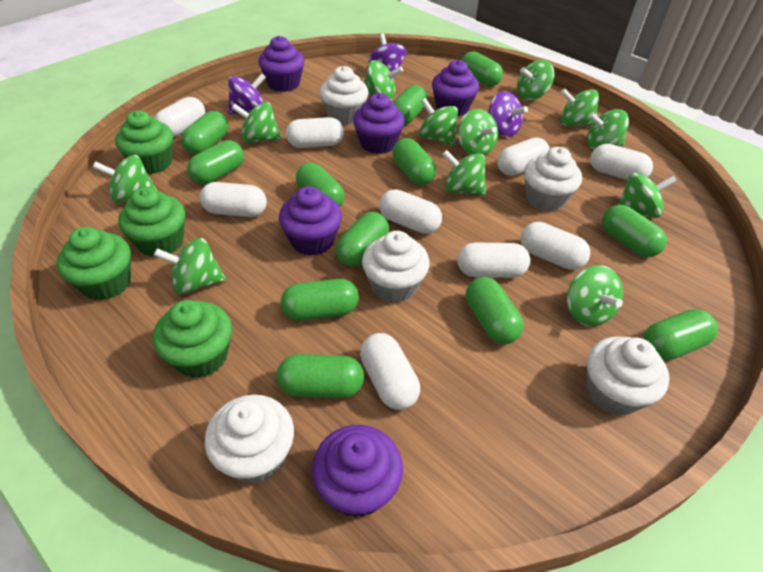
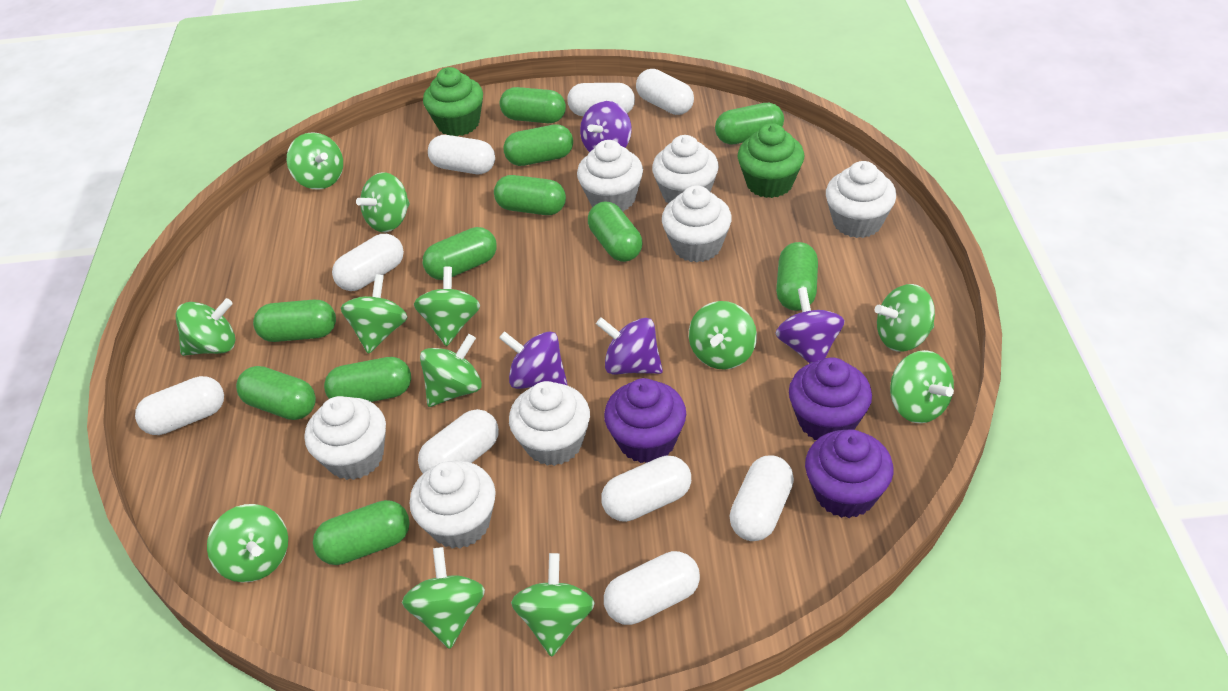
green capsule: 12 -> 11
green cupcake: 4 -> 2
purple cupcake: 5 -> 3
purple spinning top: 3 -> 4
white cupcake: 5 -> 7

